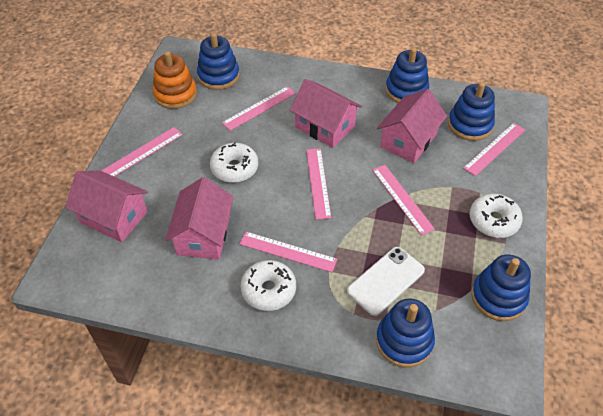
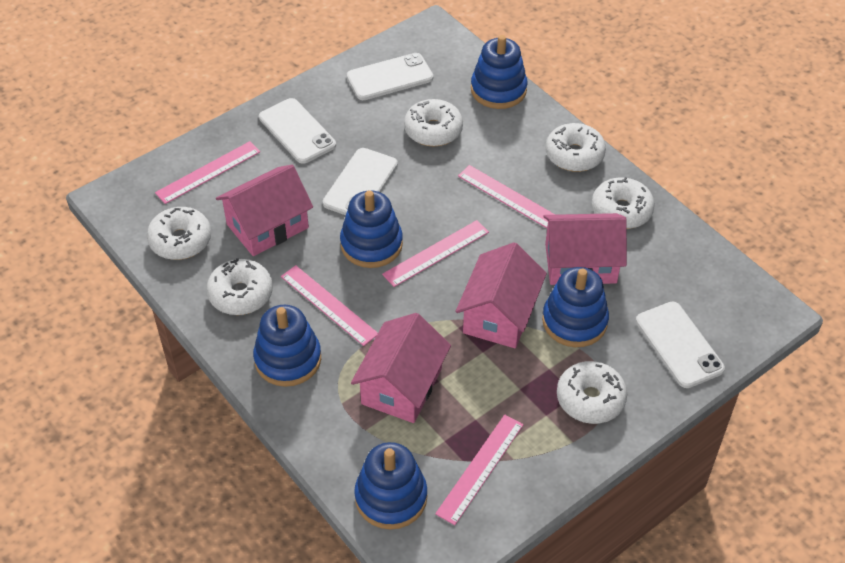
orange stacking toy: 1 -> 0
pink ruler: 6 -> 5
white donut: 3 -> 6
white phone: 1 -> 4

